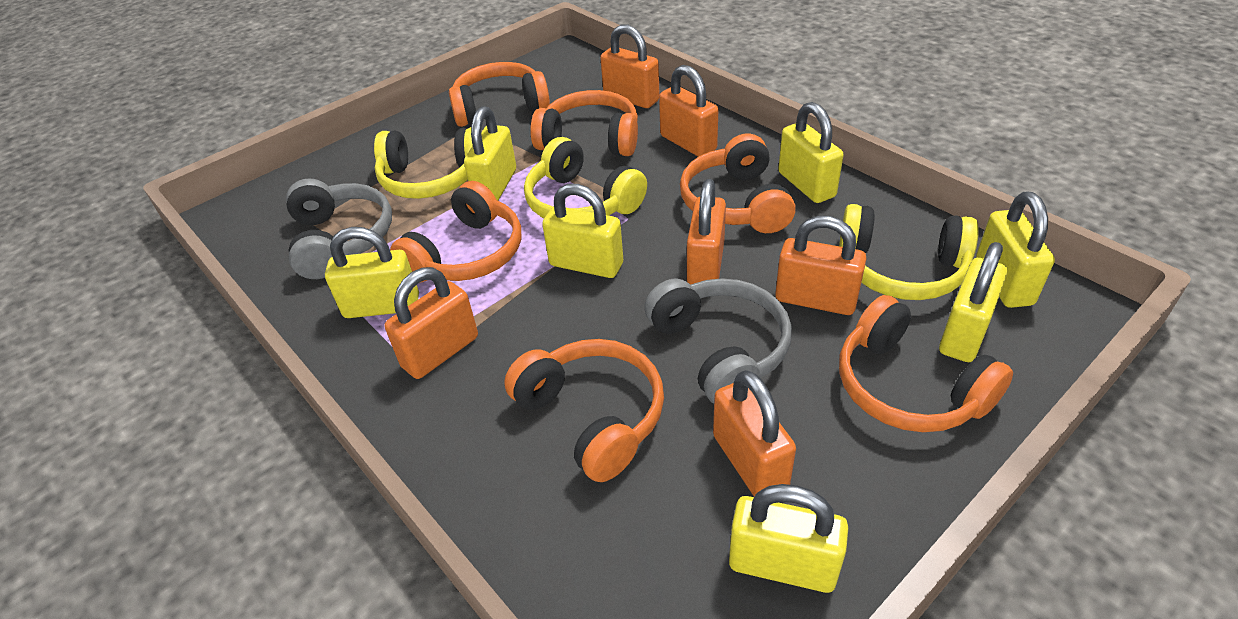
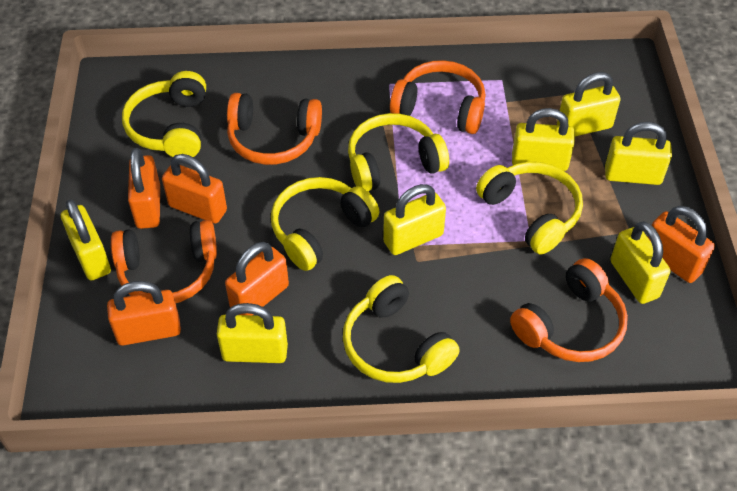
grey headphones: 2 -> 0
orange headphones: 6 -> 4
orange padlock: 6 -> 5
yellow headphones: 3 -> 5

